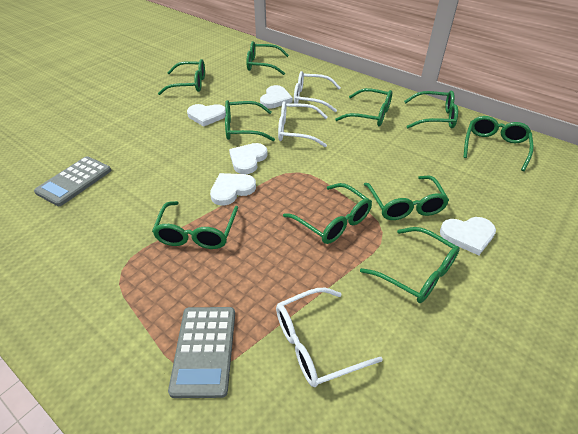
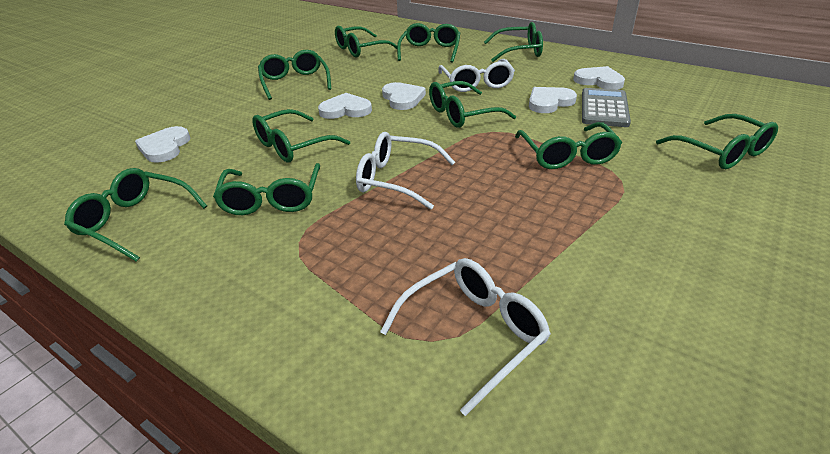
grey calculator: 2 -> 1

